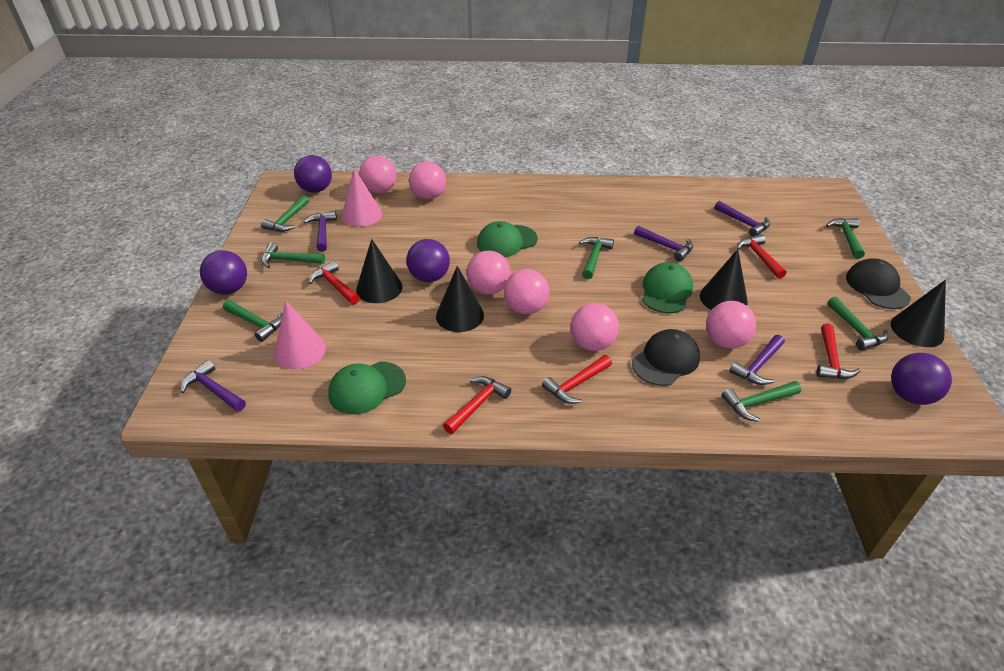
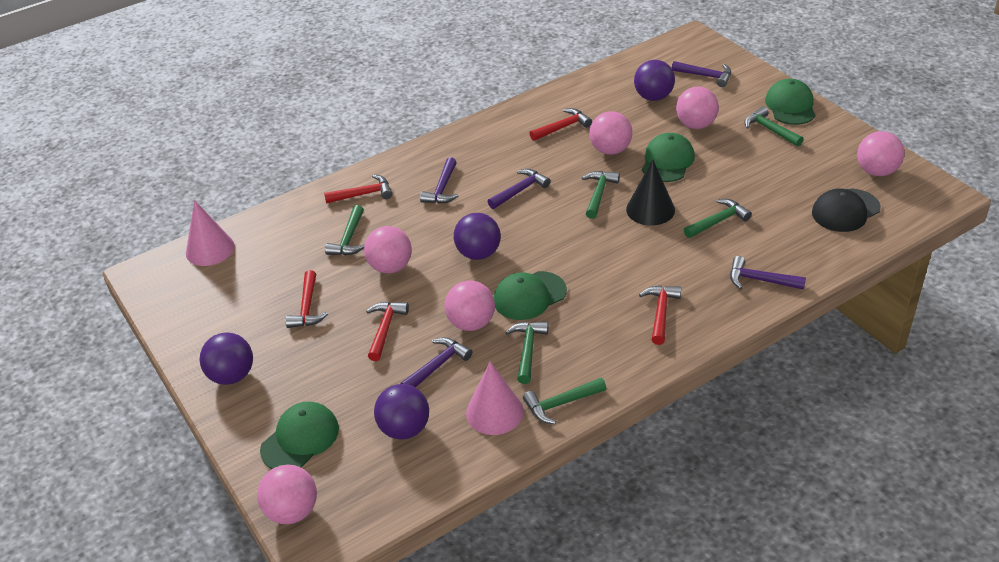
black cap: 2 -> 1
black cone: 4 -> 1
green cap: 3 -> 4
green hammer: 7 -> 6

